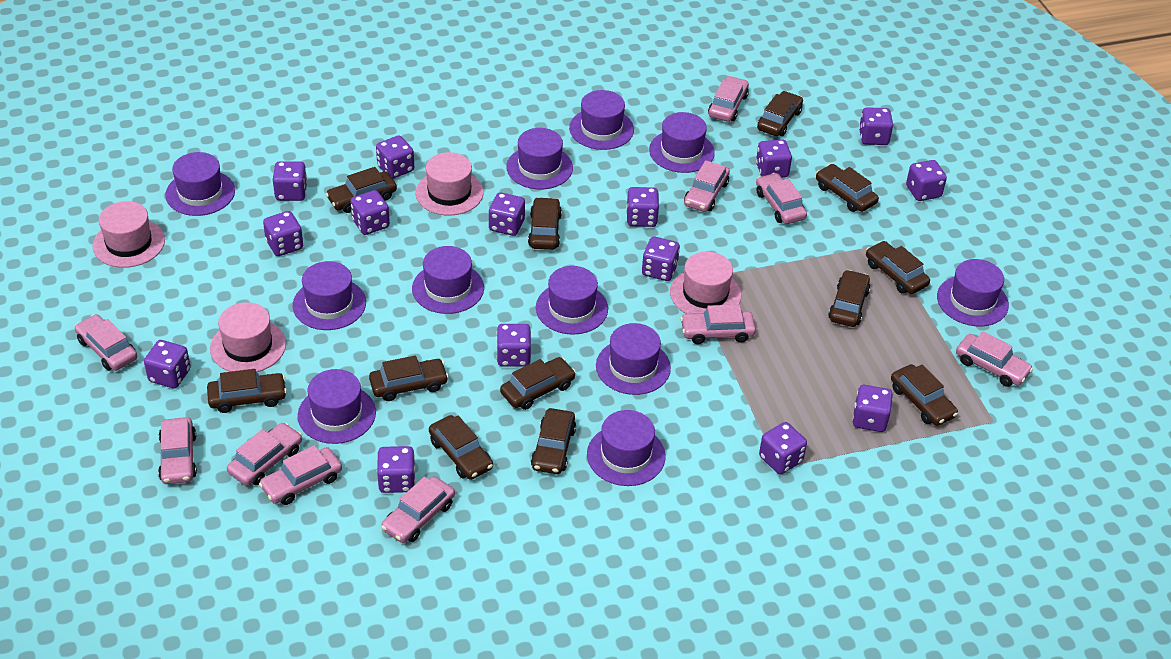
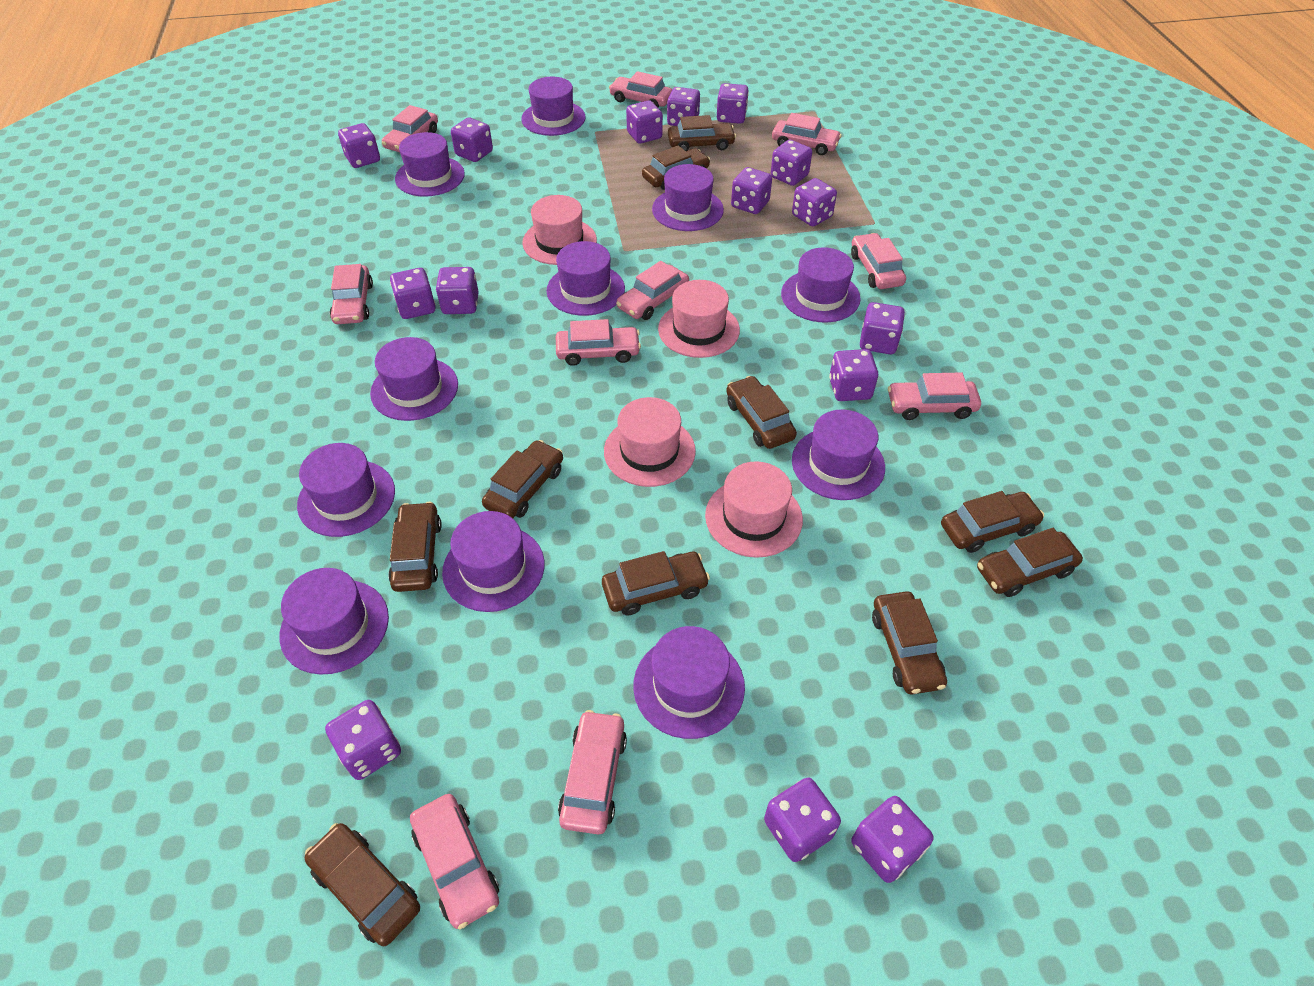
brown car: 12 -> 10

